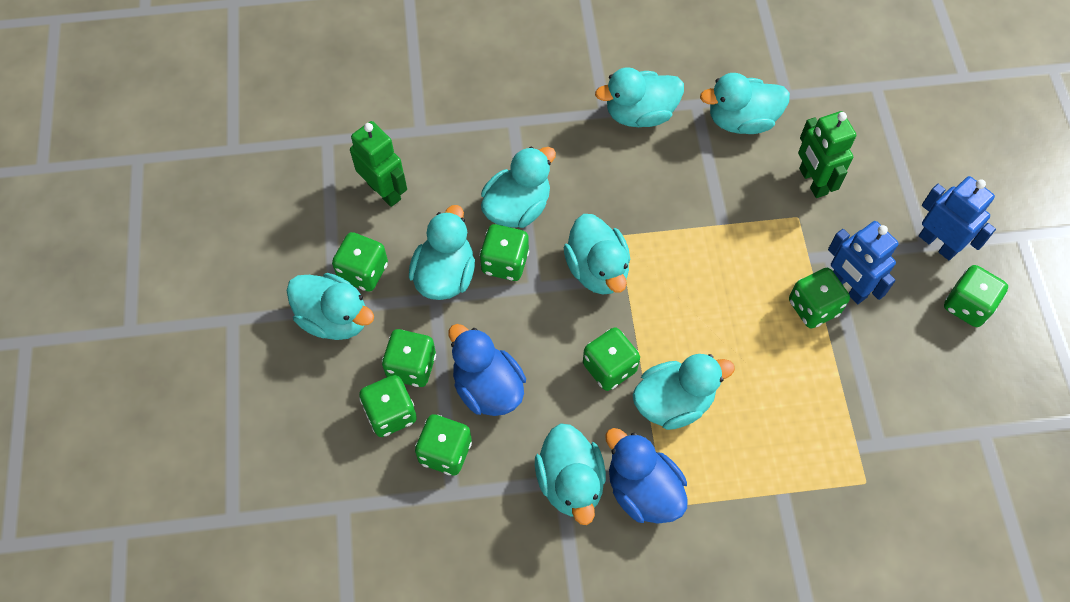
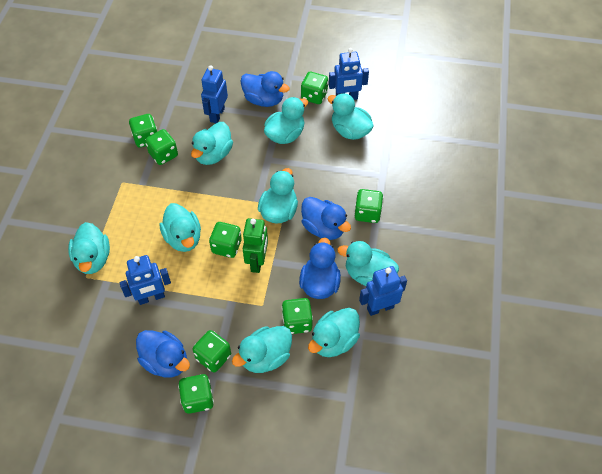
blue duck: 2 -> 4
blue robot: 2 -> 4
green robot: 2 -> 1
turquoise duck: 8 -> 9

